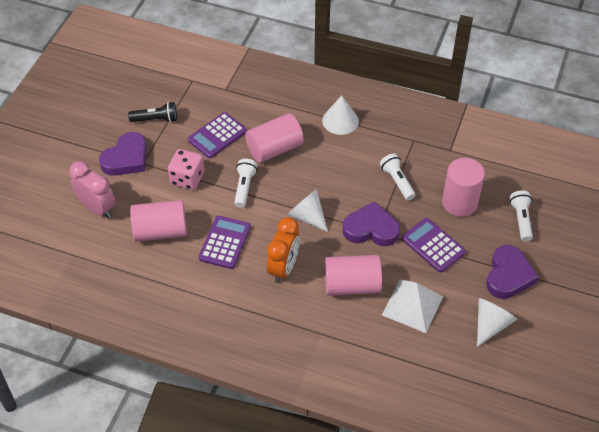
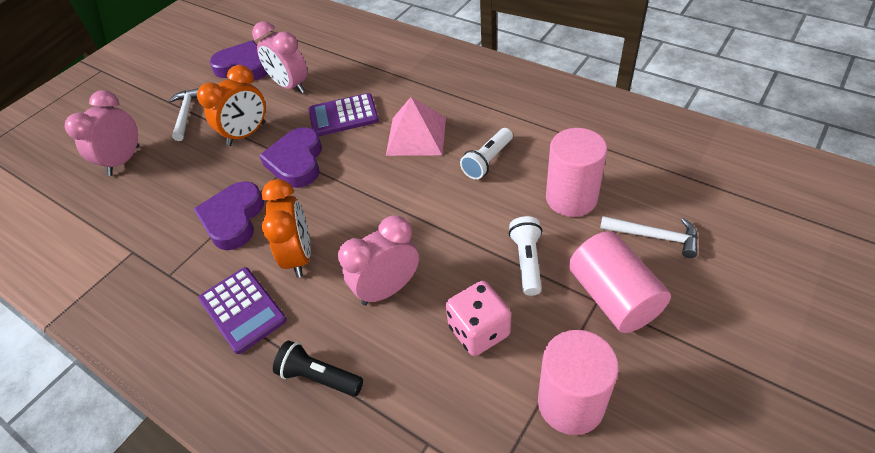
orange clock: 1 -> 2
pink clock: 1 -> 3
pink cylinder: 4 -> 3
pink pyramid: 0 -> 1
purple calculator: 3 -> 2
white cone: 3 -> 0
white flashlight: 3 -> 2
white hammer: 0 -> 2
white pyramid: 1 -> 0

